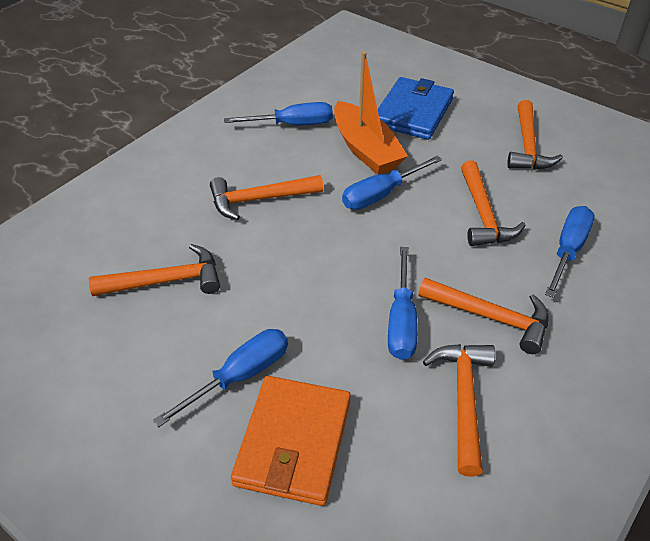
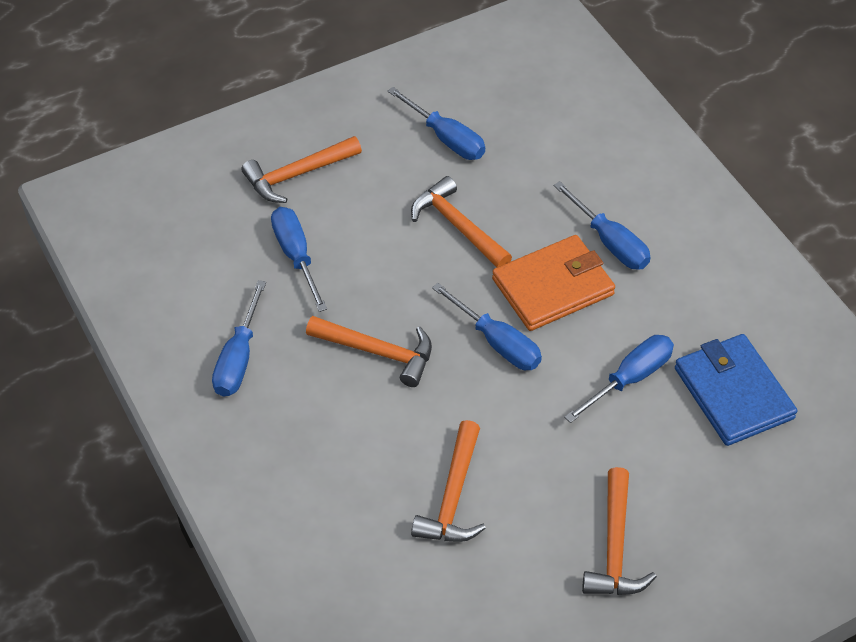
blue screwdriver: 5 -> 6
orange boat: 1 -> 0
orange hammer: 6 -> 5

